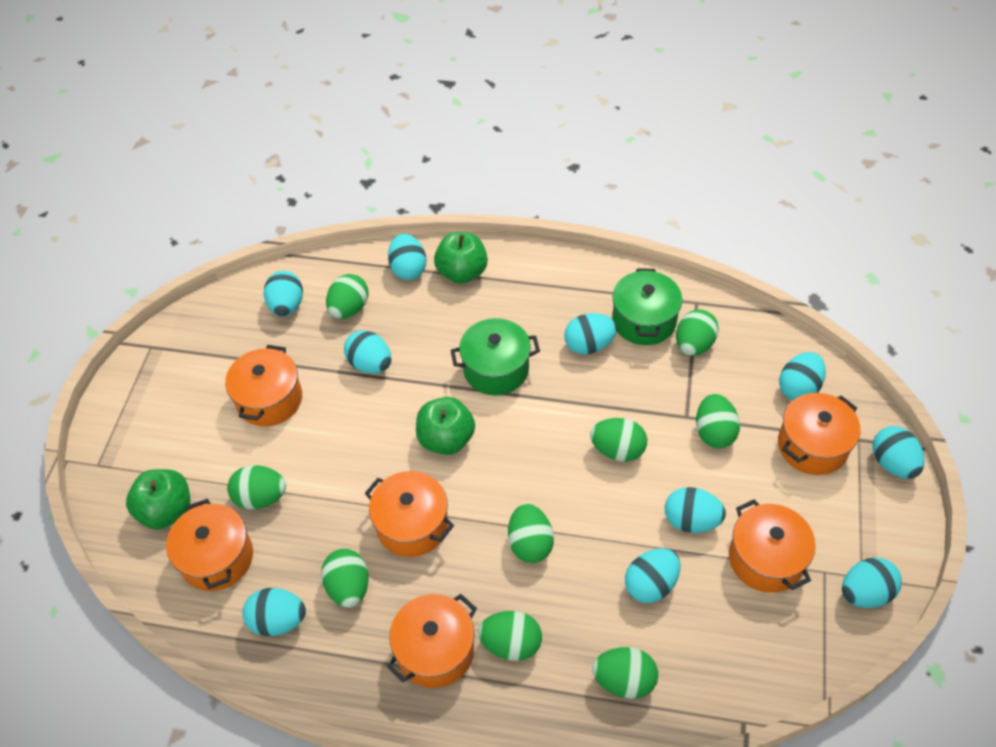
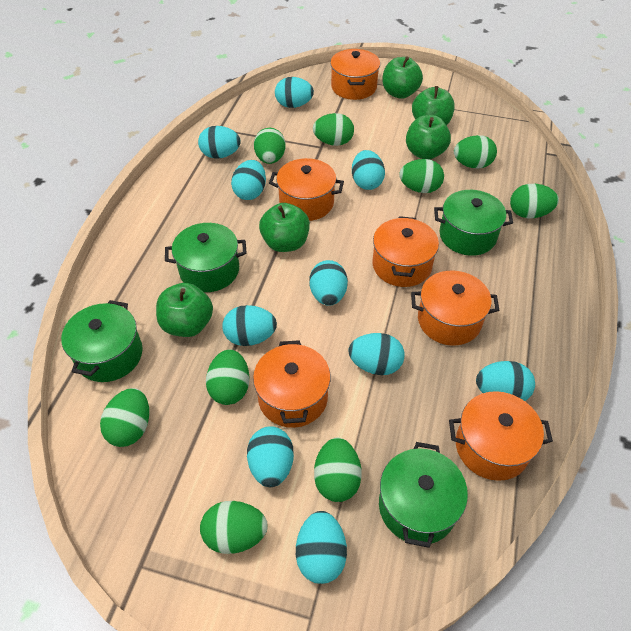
green apple: 3 -> 5
green pot: 2 -> 4

